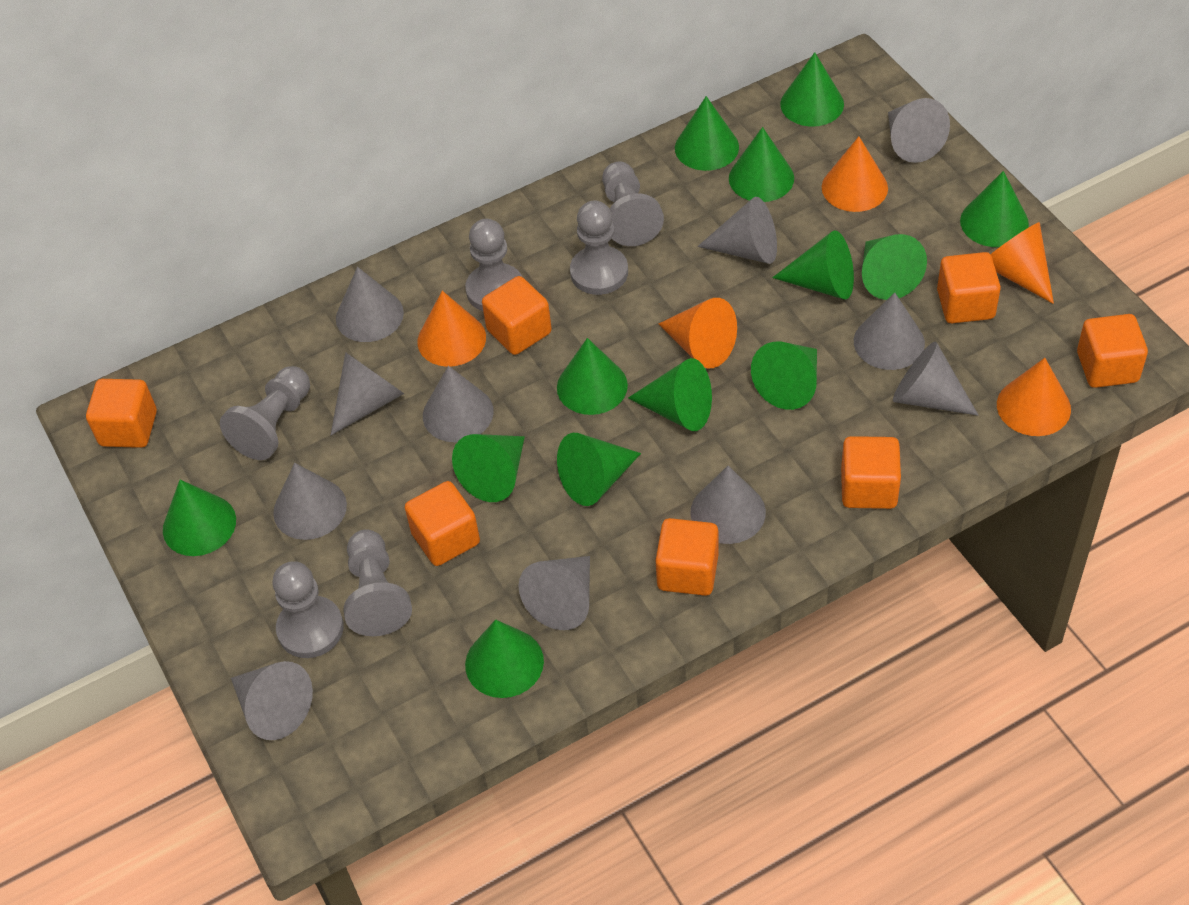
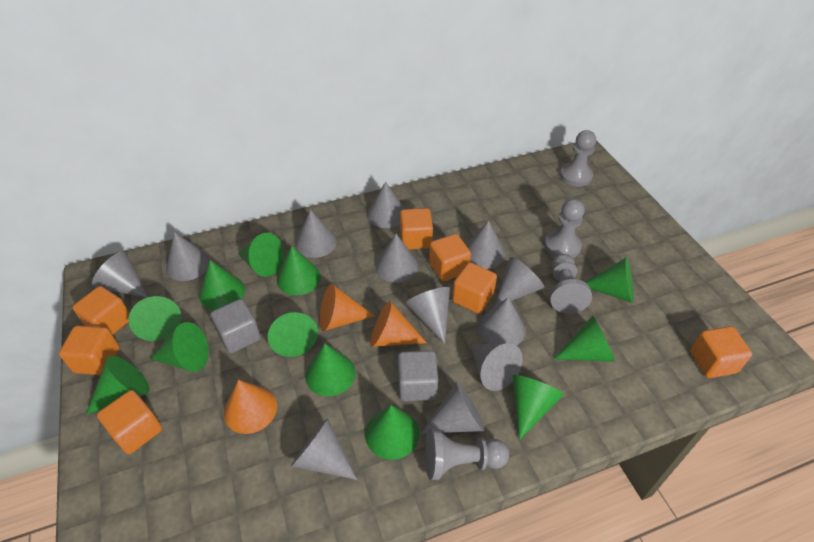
green cone: 13 -> 12
grey cone: 11 -> 12
grey cube: 0 -> 2
grey pawn: 6 -> 4
orange cone: 5 -> 3

